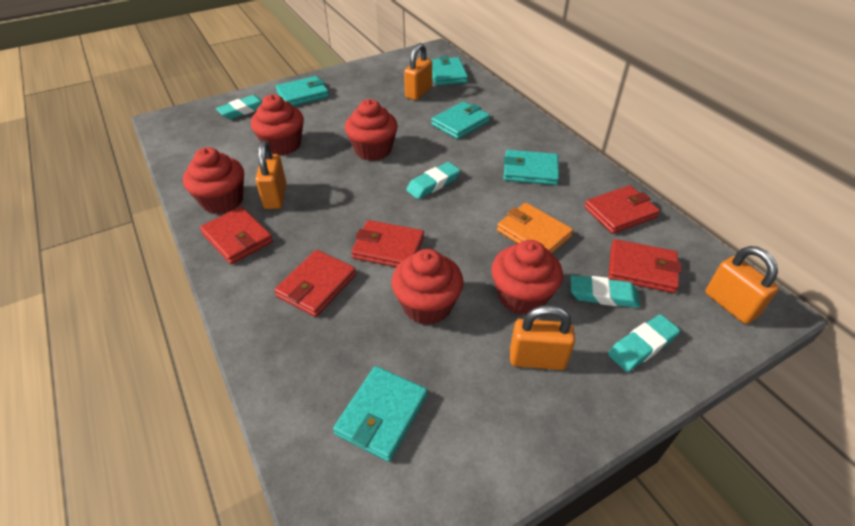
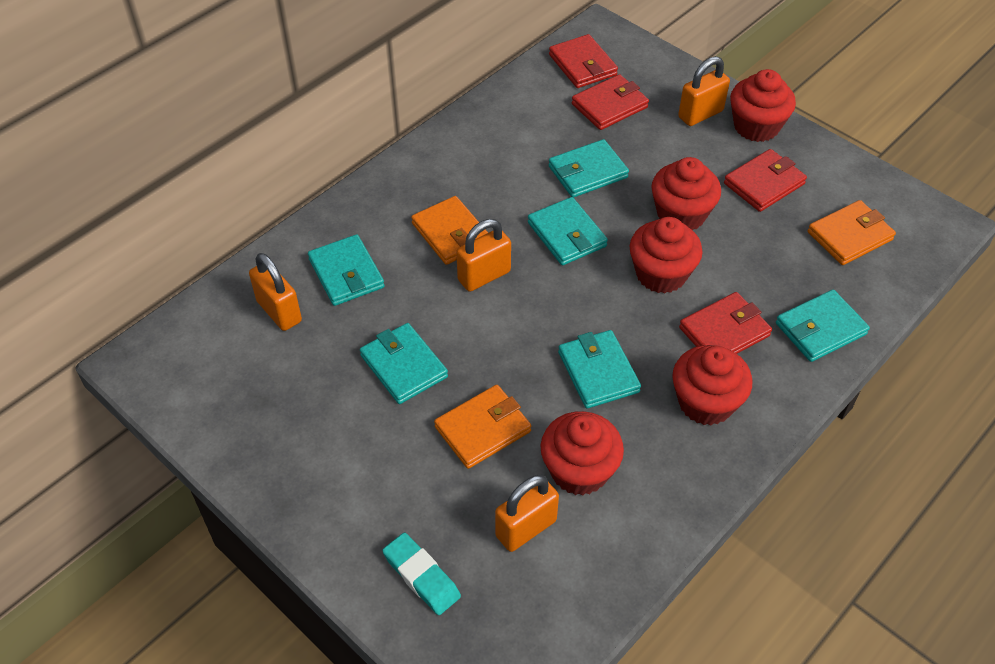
orange wallet: 1 -> 3
red wallet: 5 -> 4
turquoise eraser: 4 -> 1
turquoise wallet: 5 -> 6

